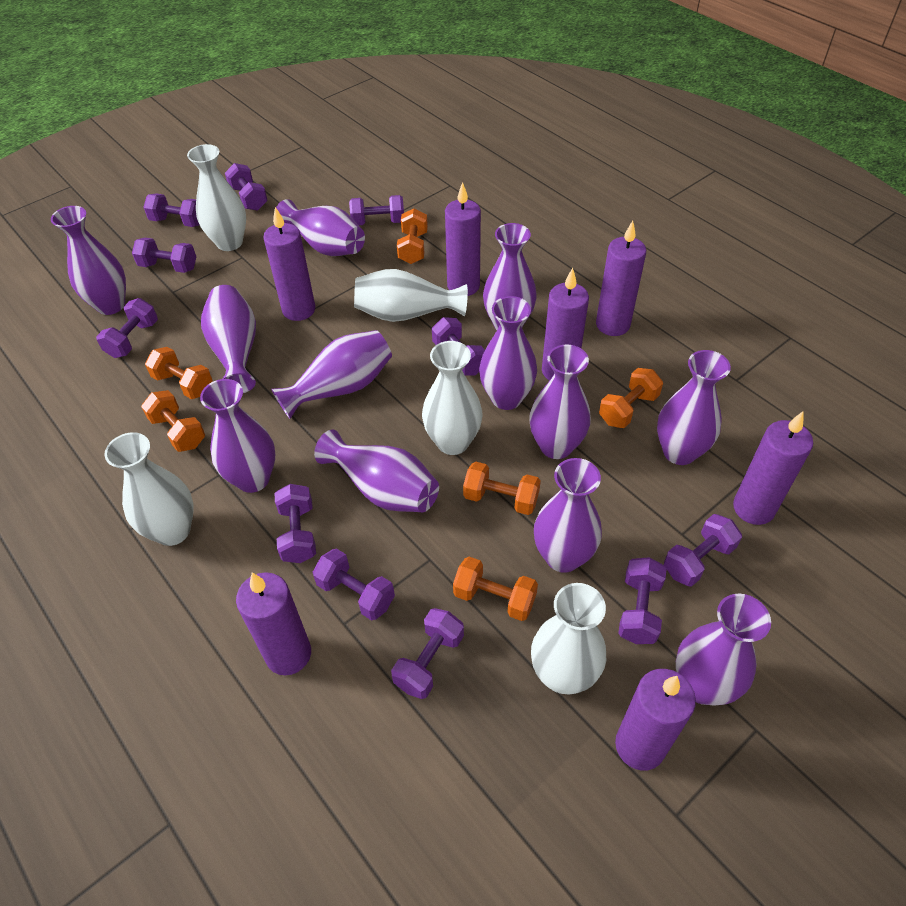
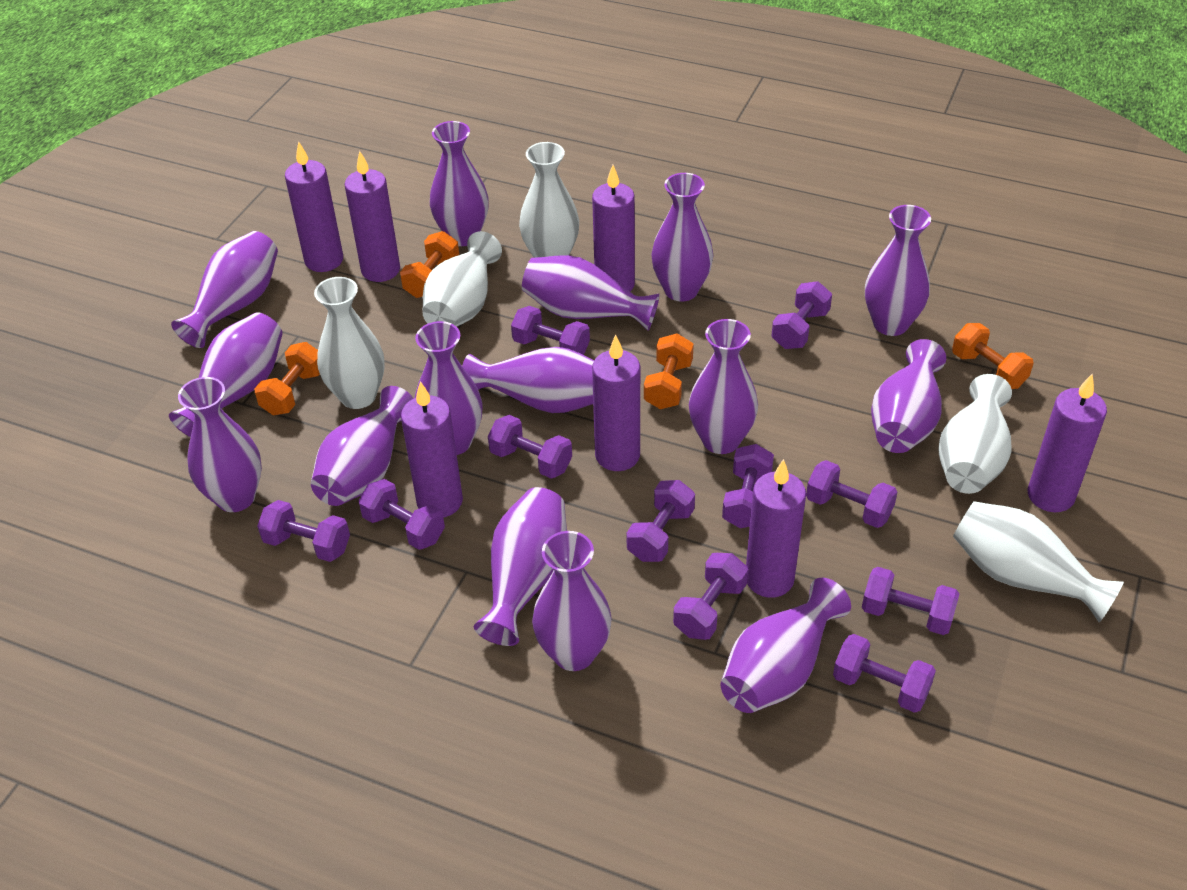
orange dumbbell: 6 -> 4
purple vase: 12 -> 15

